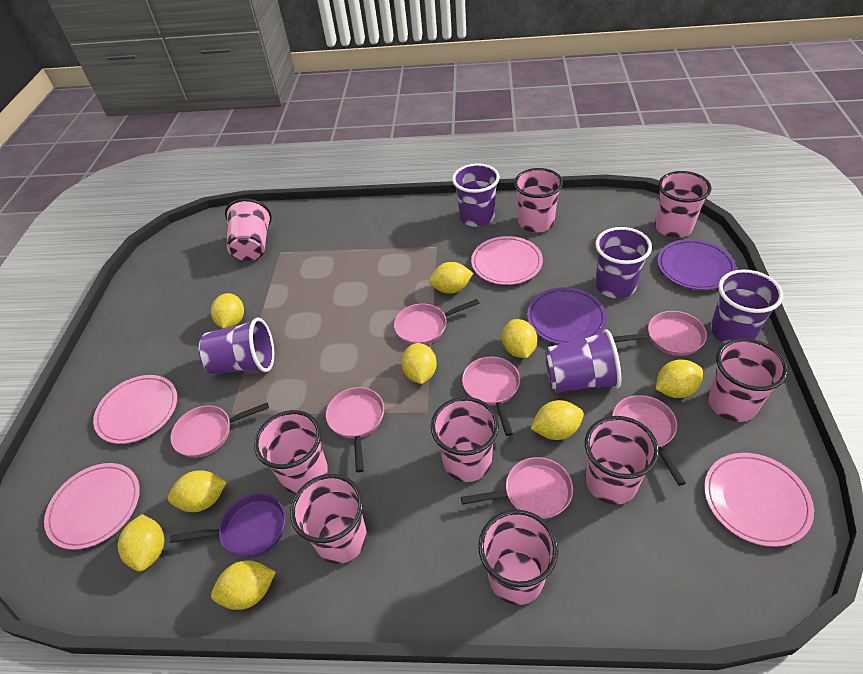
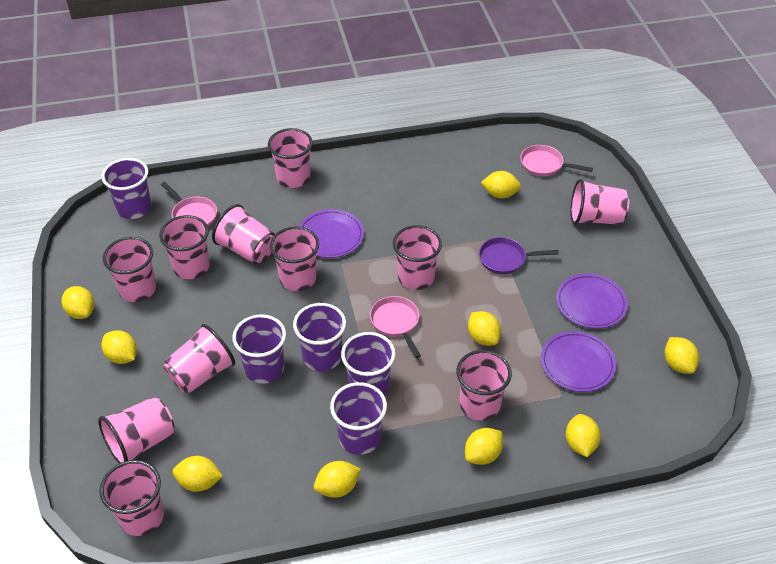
pink cup: 9 -> 11
pink pan: 7 -> 3
pink plate: 4 -> 0
purple plate: 2 -> 3

